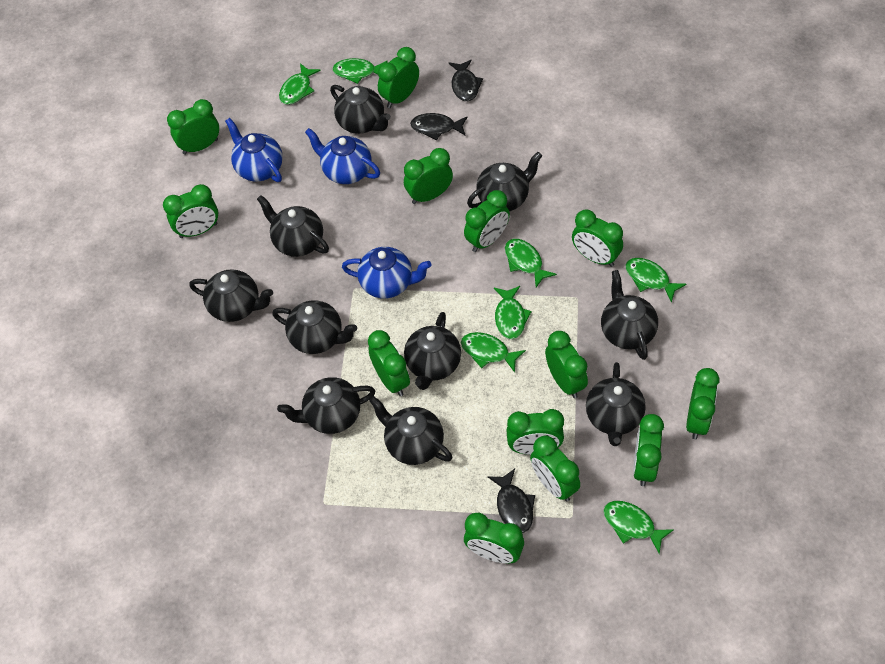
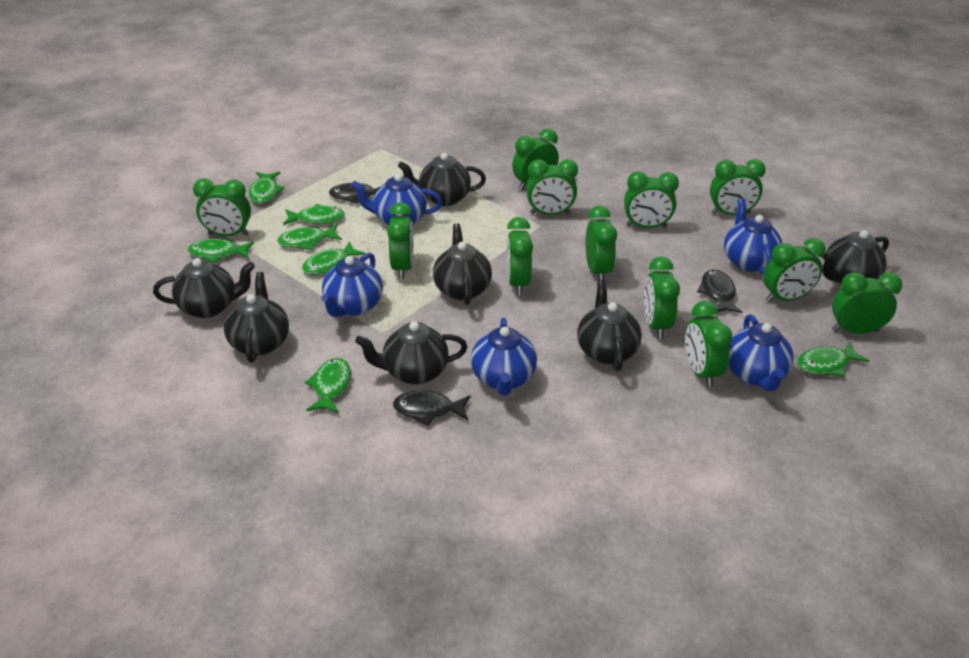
black teapot: 10 -> 7
blue teapot: 3 -> 5
green clock: 13 -> 12

